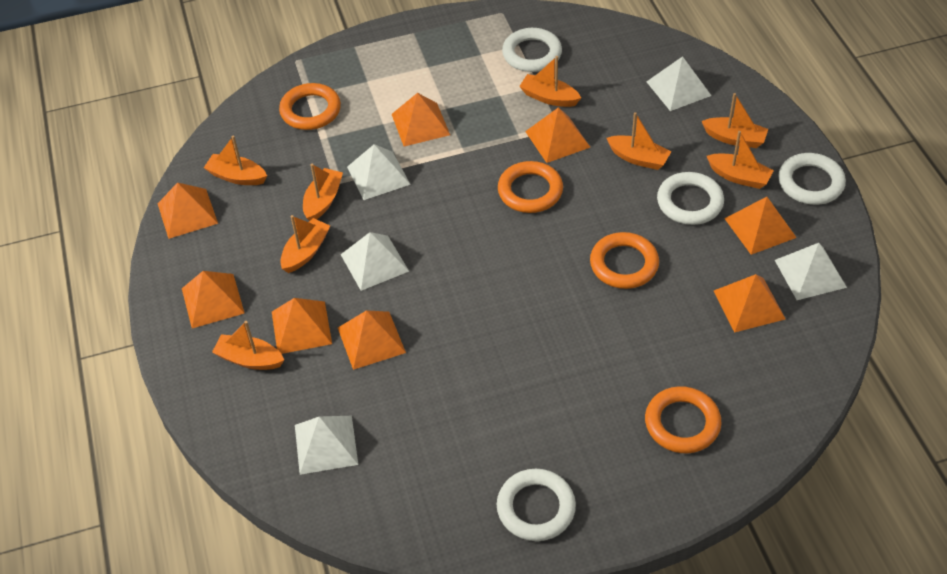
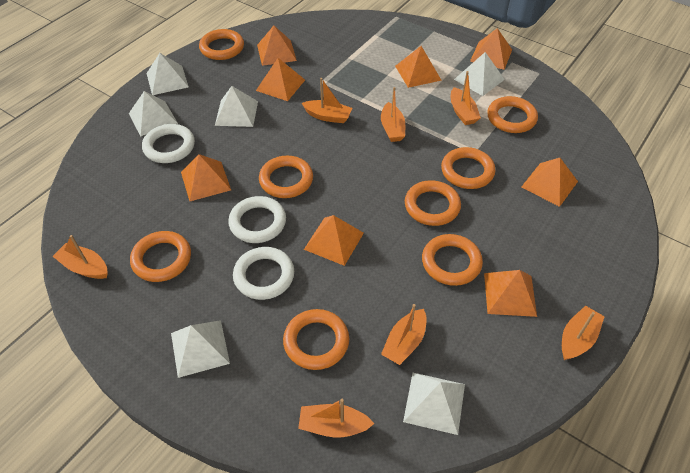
orange boat: 8 -> 7
orange ring: 4 -> 8
white pyramid: 5 -> 6
white ring: 4 -> 3

